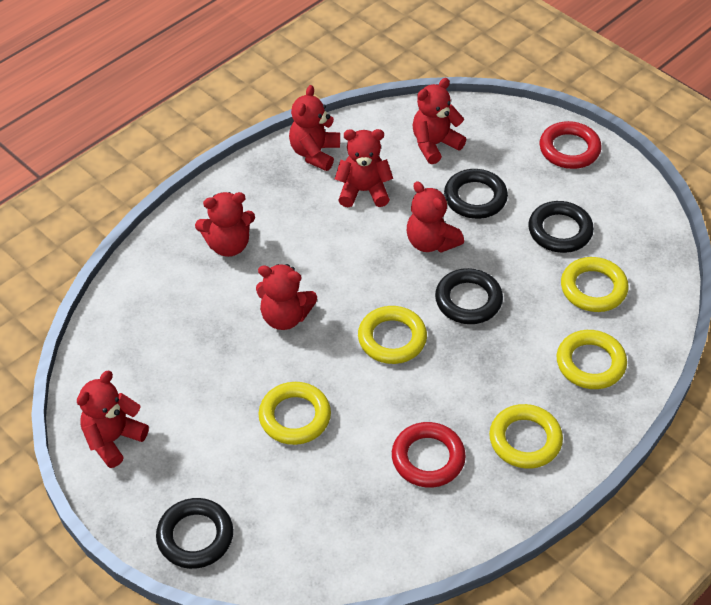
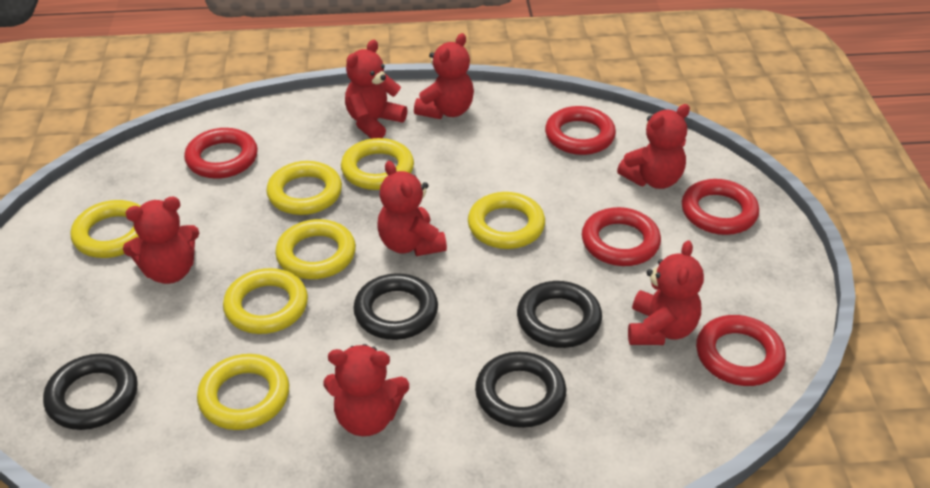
red ring: 2 -> 5
yellow ring: 5 -> 7

